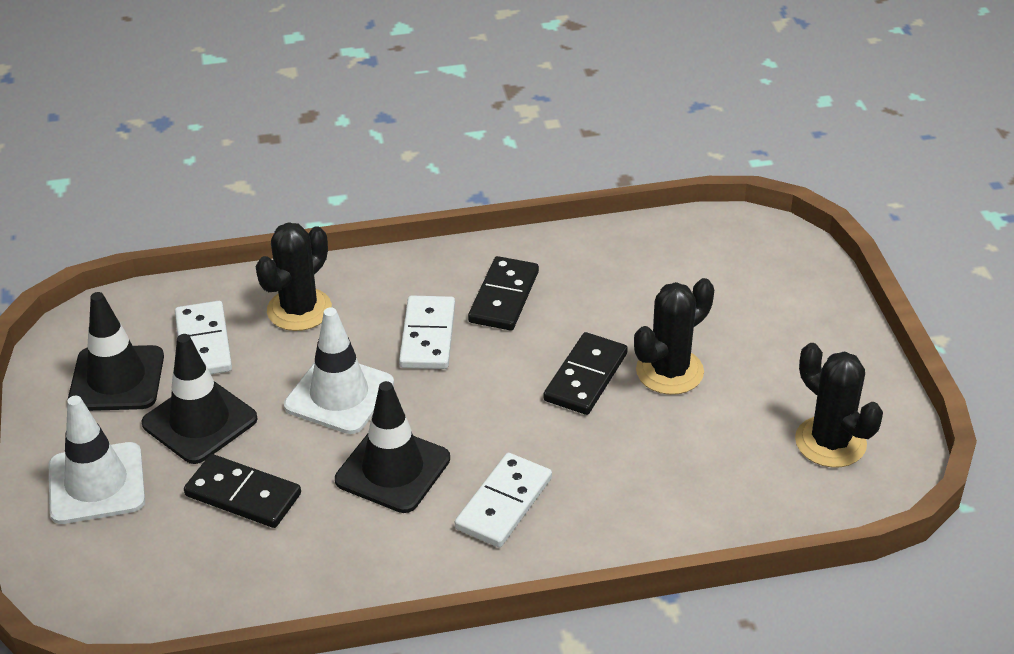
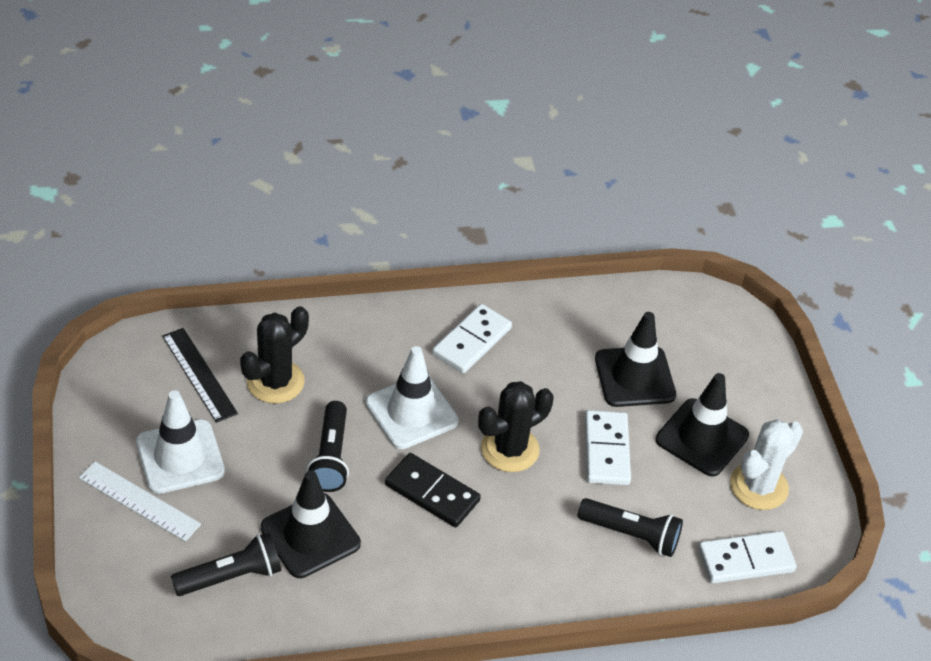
black cactus: 3 -> 2
black domino: 3 -> 1
black flashlight: 0 -> 3
black ruler: 0 -> 1
white cactus: 0 -> 1
white ruler: 0 -> 1

